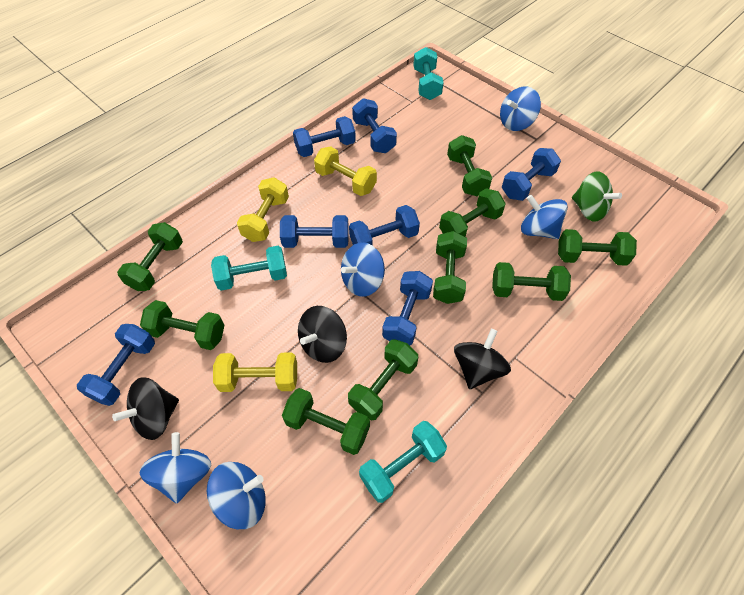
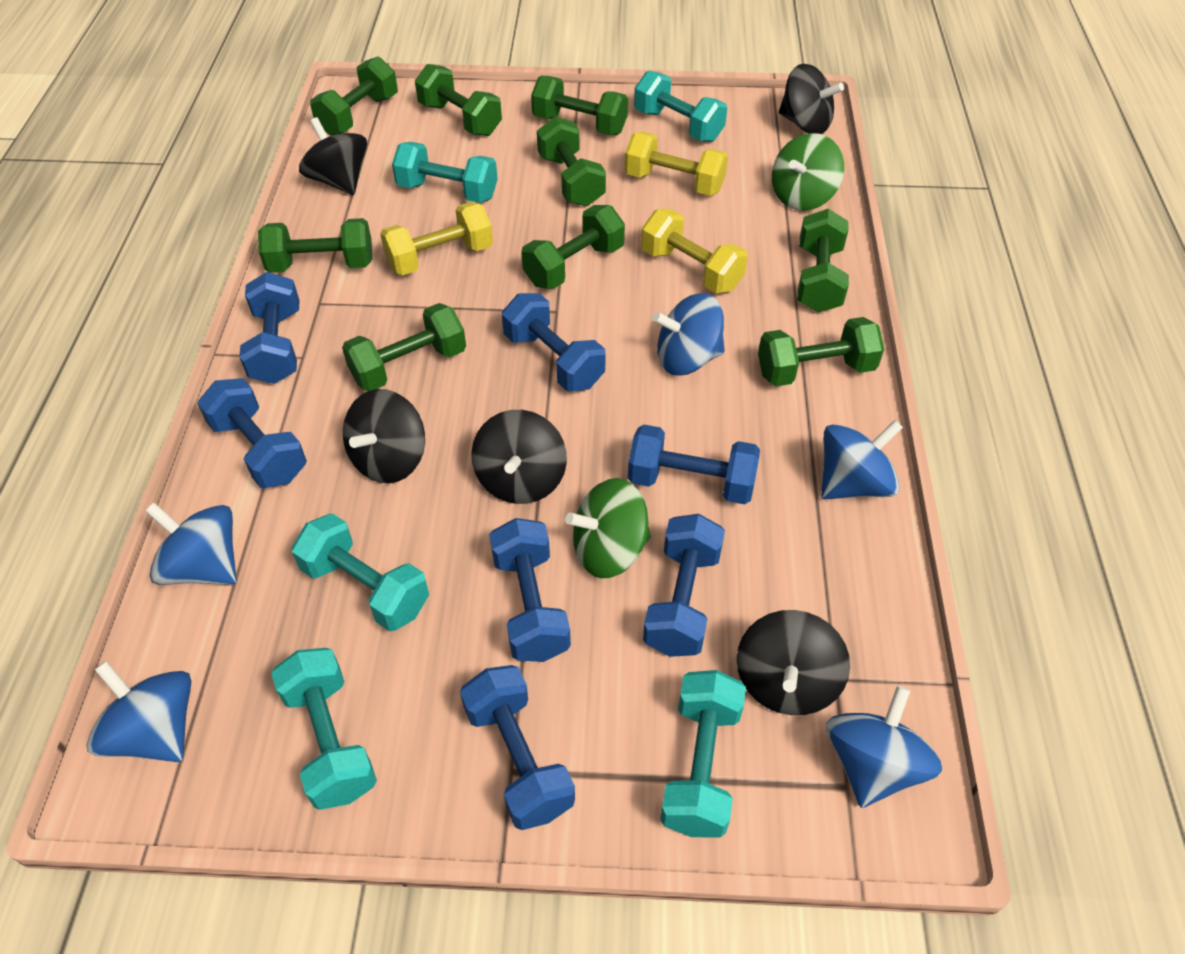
black spinning top: 3 -> 5
green spinning top: 1 -> 2
turquoise dumbbell: 3 -> 5

